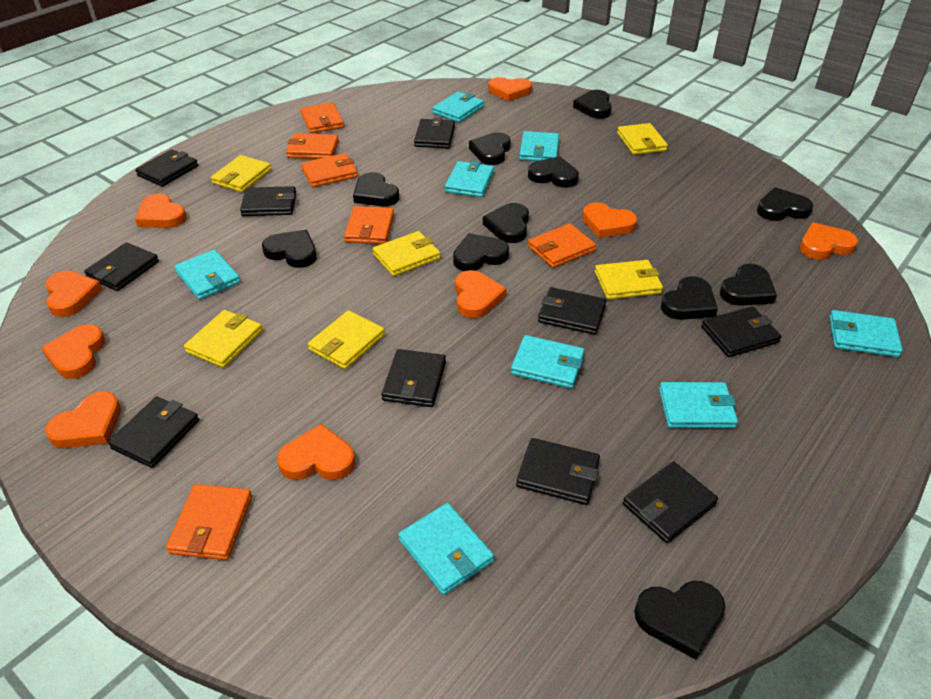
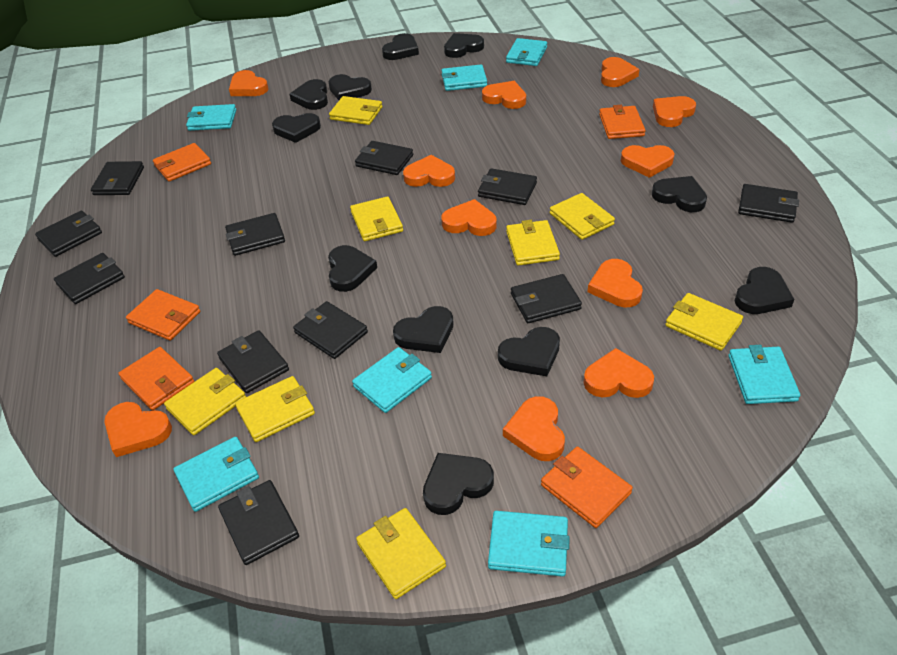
black wallet: 10 -> 11
orange heart: 9 -> 11
orange wallet: 6 -> 5
turquoise wallet: 8 -> 7
yellow wallet: 6 -> 8

